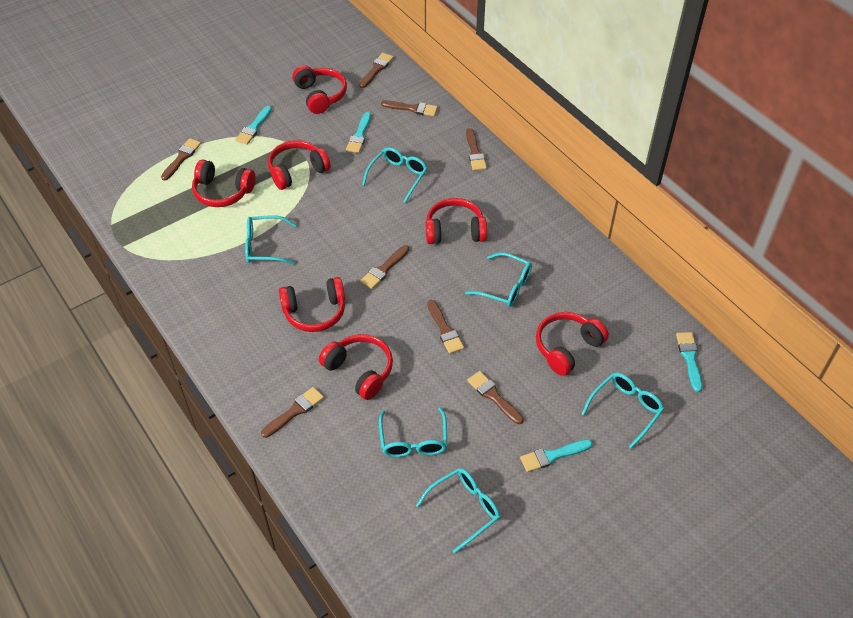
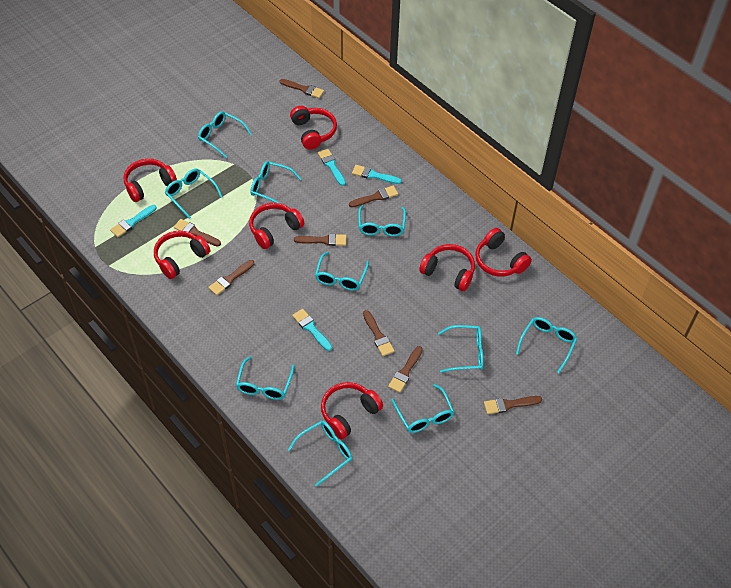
turquoise glasses: 6 -> 10

